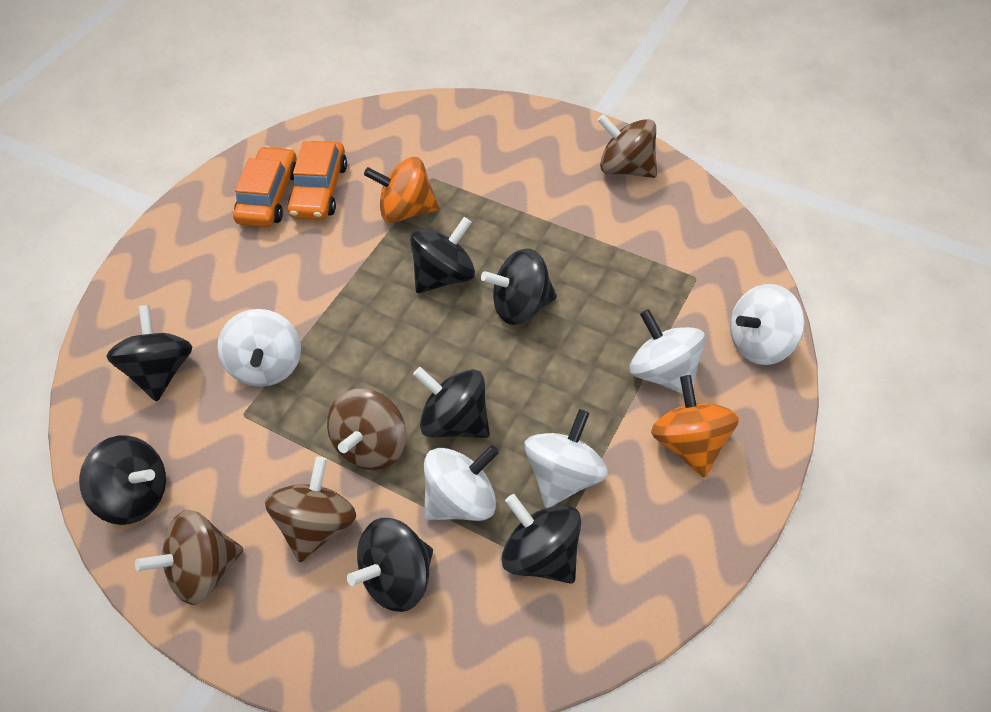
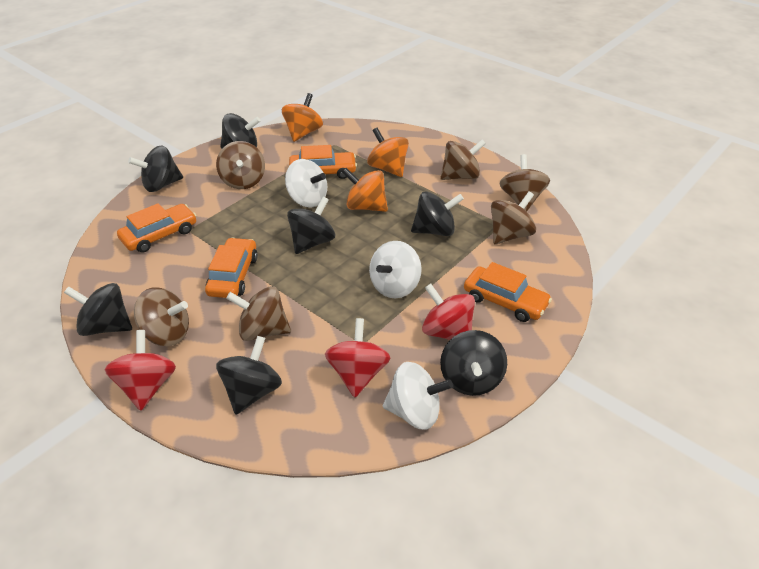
brown spinning top: 4 -> 6
orange car: 2 -> 4
orange spinning top: 2 -> 3
red spinning top: 0 -> 3
white spinning top: 5 -> 3

